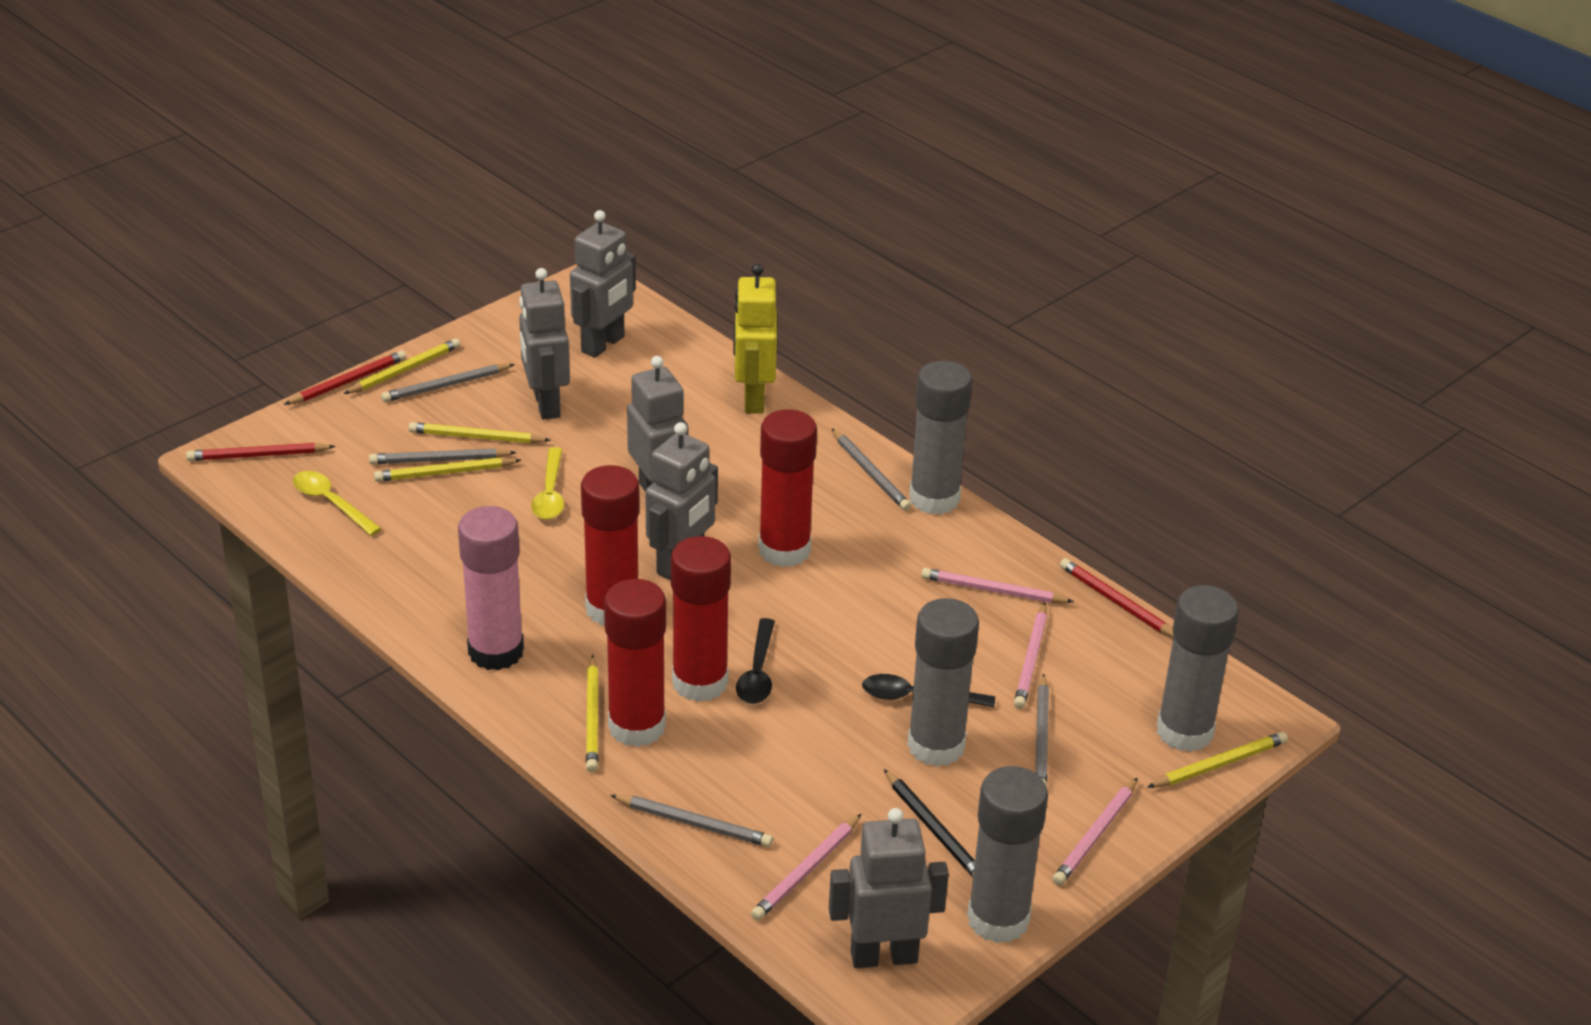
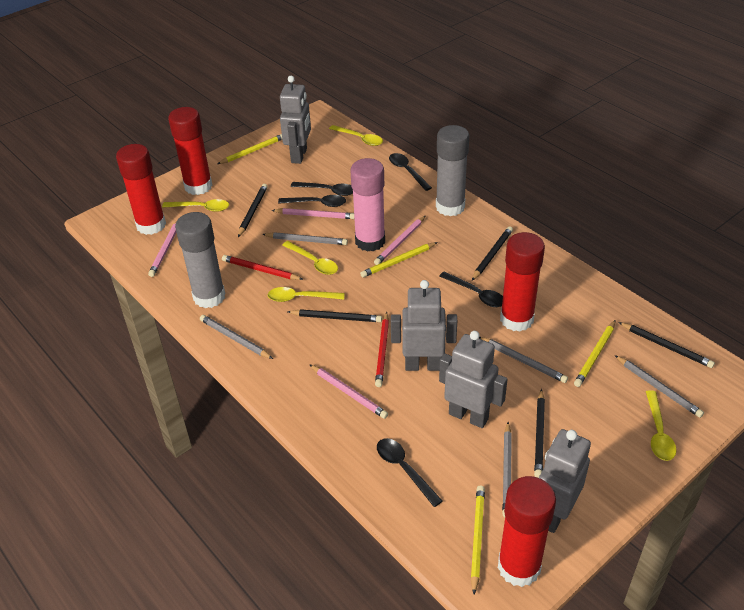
black pencil: 1 -> 5
black spoon: 2 -> 5
grey glue stick: 4 -> 2
grey robot: 5 -> 4
red pencil: 3 -> 2
yellow pencil: 5 -> 4
yellow robot: 1 -> 0
yellow spoon: 2 -> 5

